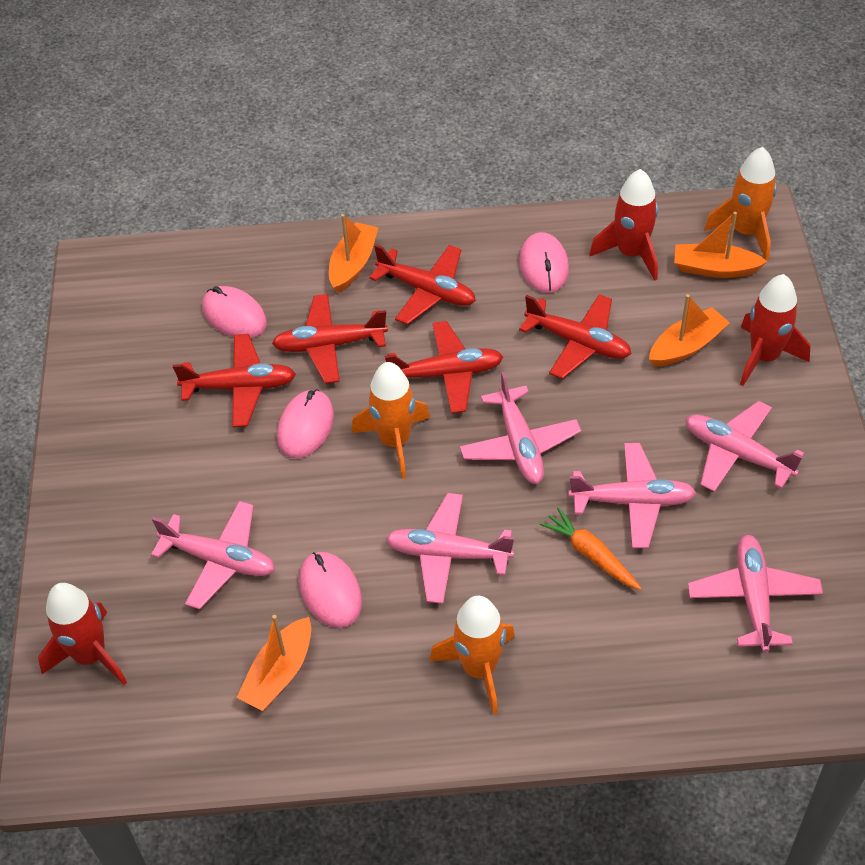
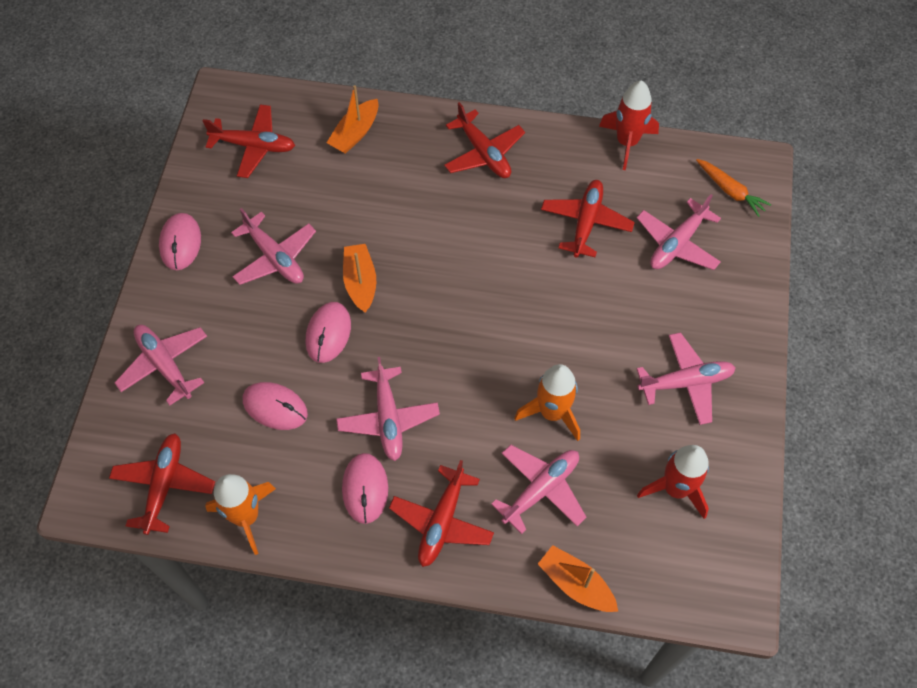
orange boat: 4 -> 3
orange rocket: 3 -> 2
red rocket: 3 -> 2

